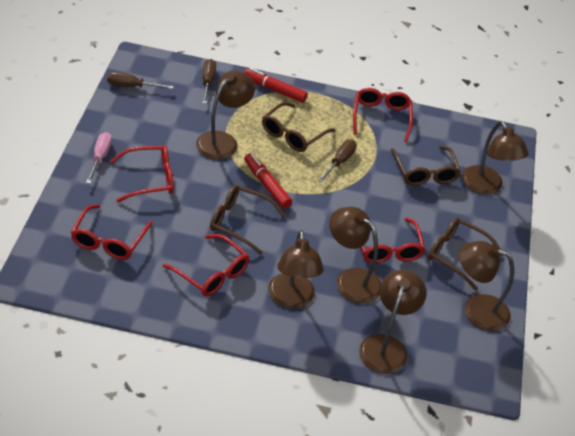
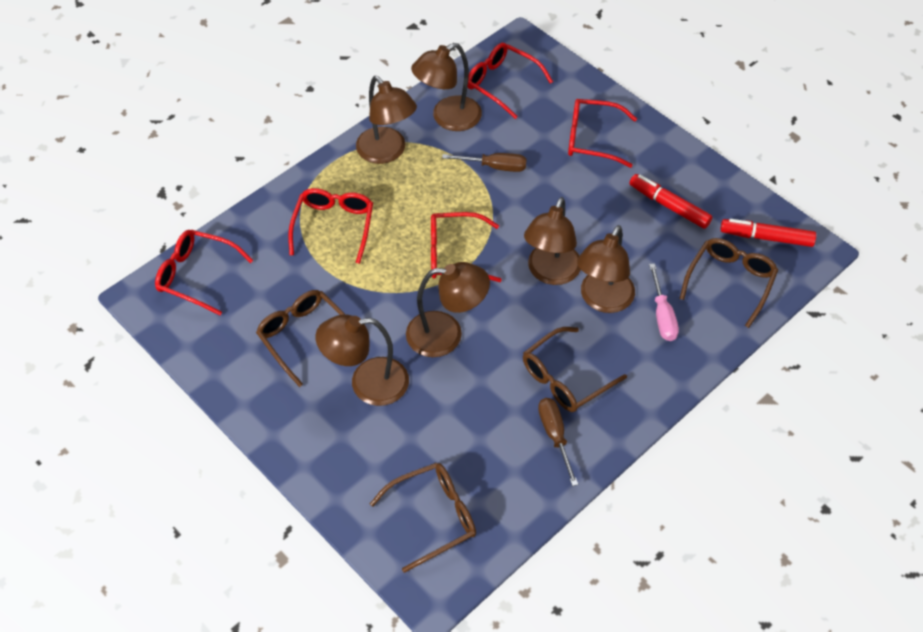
brown screwdriver: 3 -> 2

